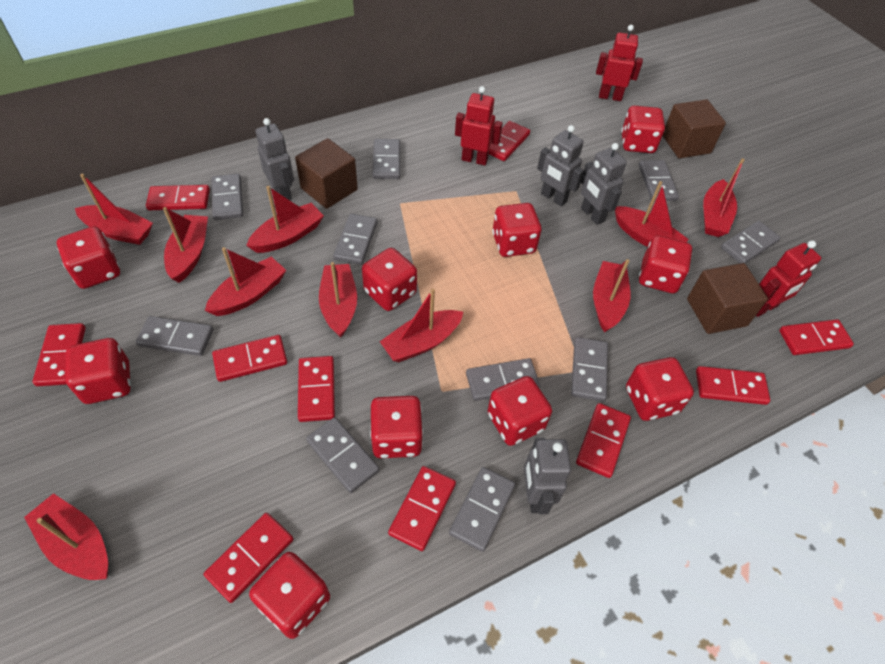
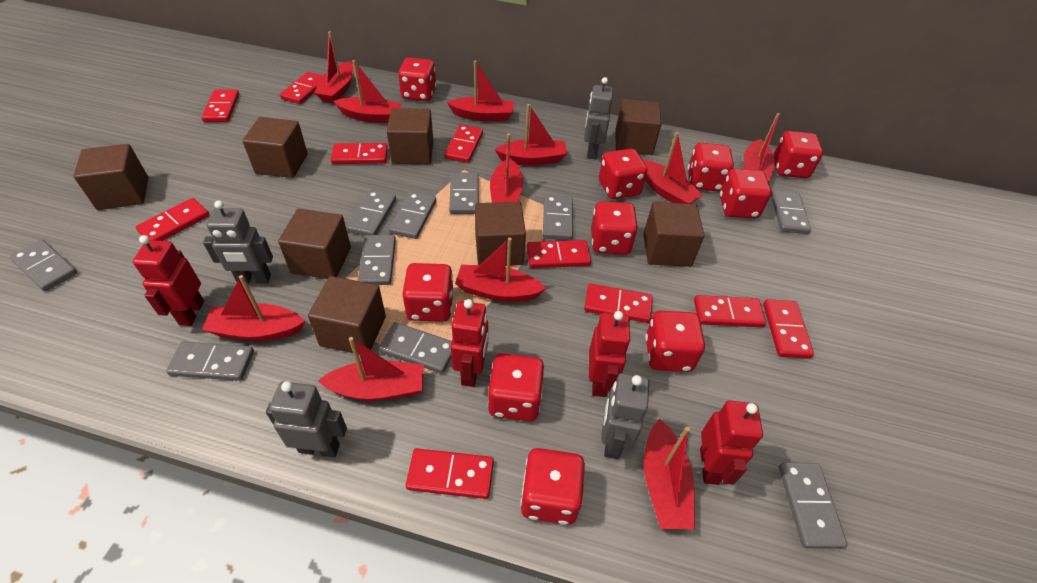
brown cube: 3 -> 8
red boat: 10 -> 11
red robot: 3 -> 4

